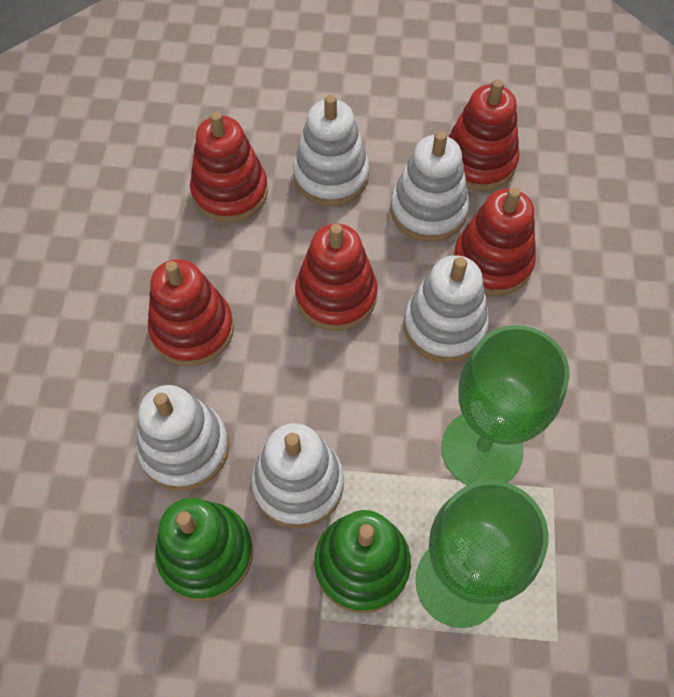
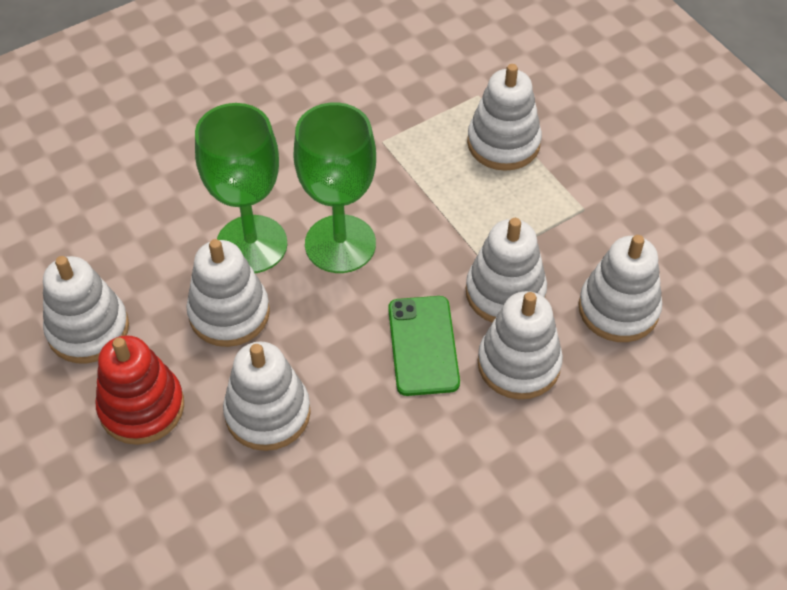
green phone: 0 -> 1
green stacking toy: 2 -> 0
red stacking toy: 5 -> 1
white stacking toy: 5 -> 7

